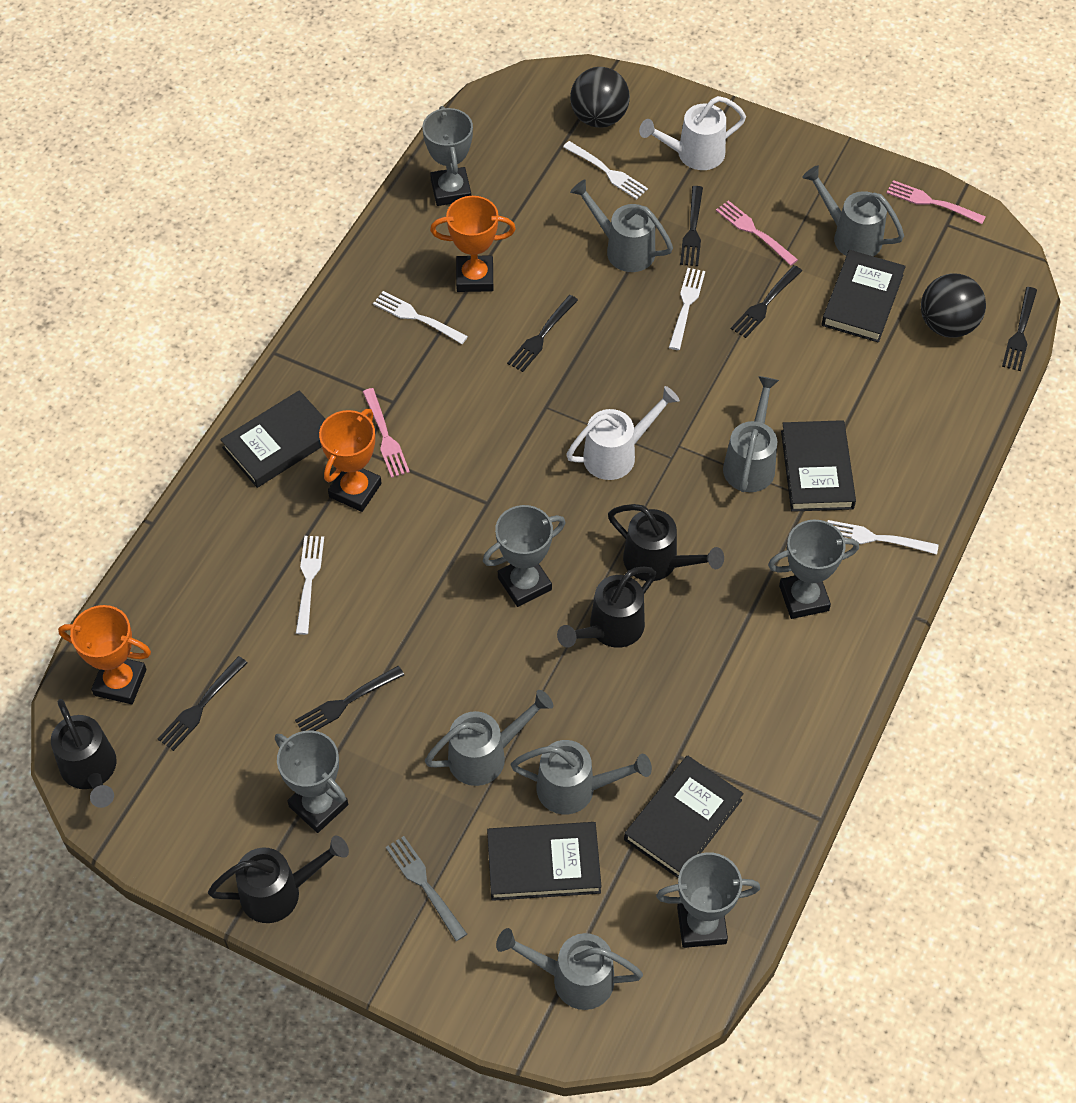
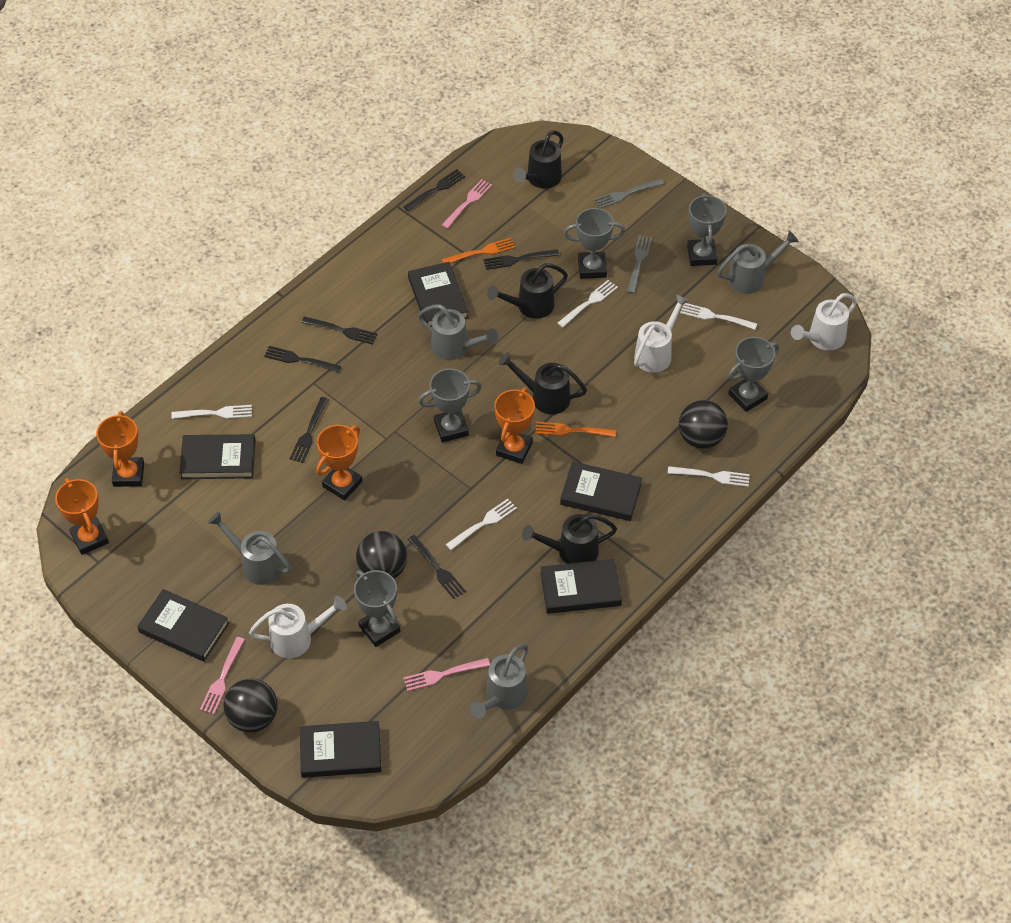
black ball: 2 -> 3
black book: 5 -> 6
grey fork: 1 -> 2
grey watering can: 6 -> 4
orange fork: 0 -> 2
orange trophy: 3 -> 4
white watering can: 2 -> 3

